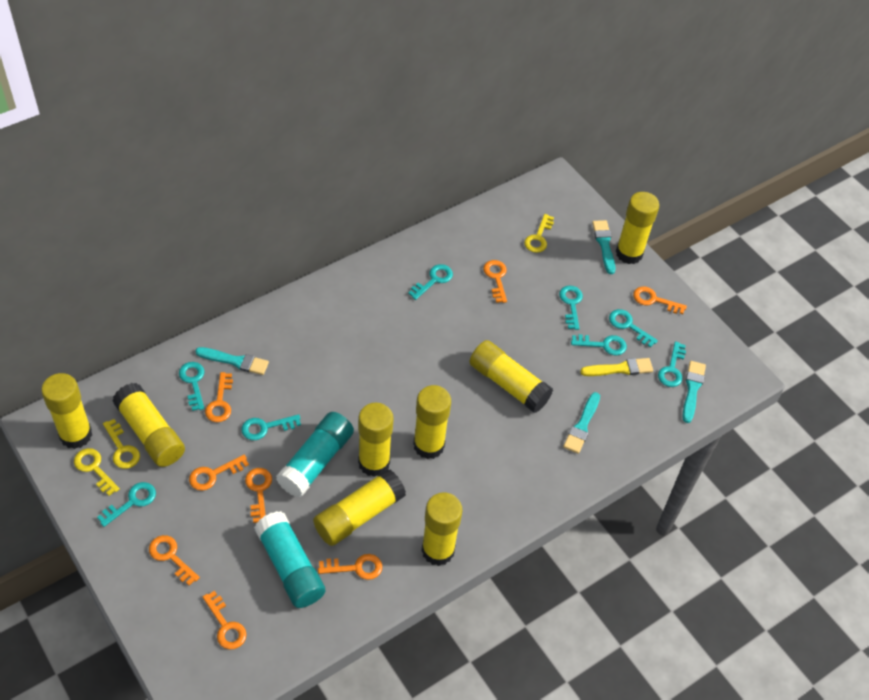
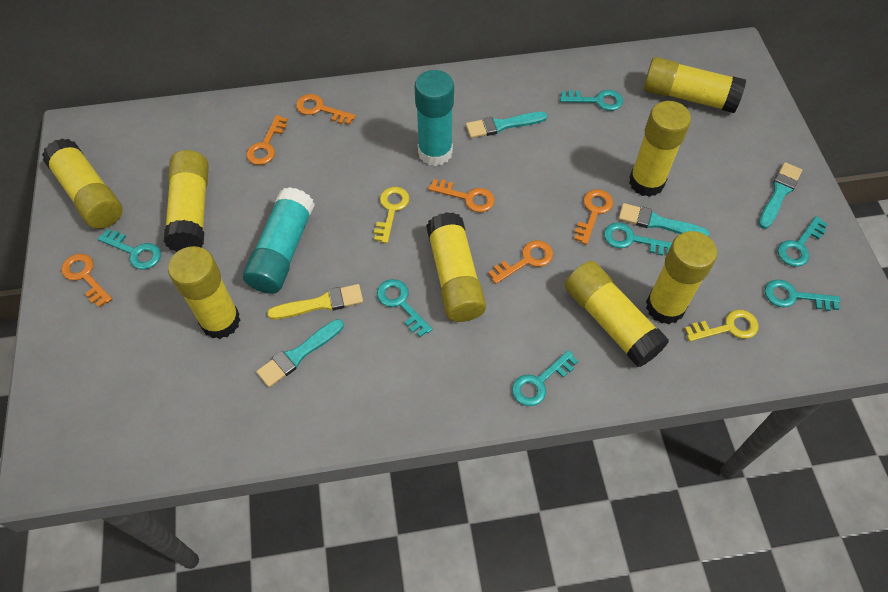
orange key: 8 -> 6
turquoise key: 8 -> 7
yellow key: 3 -> 2

